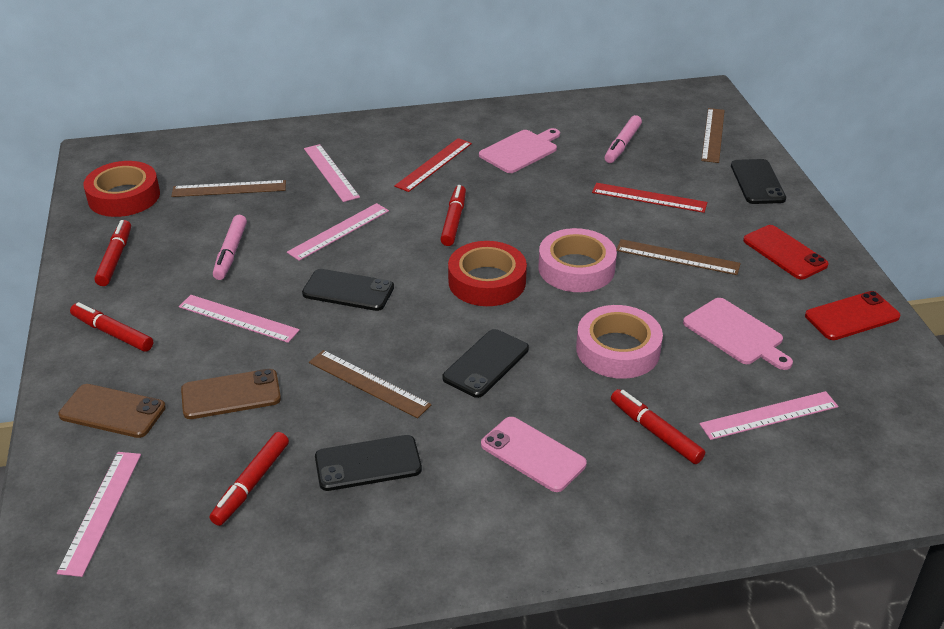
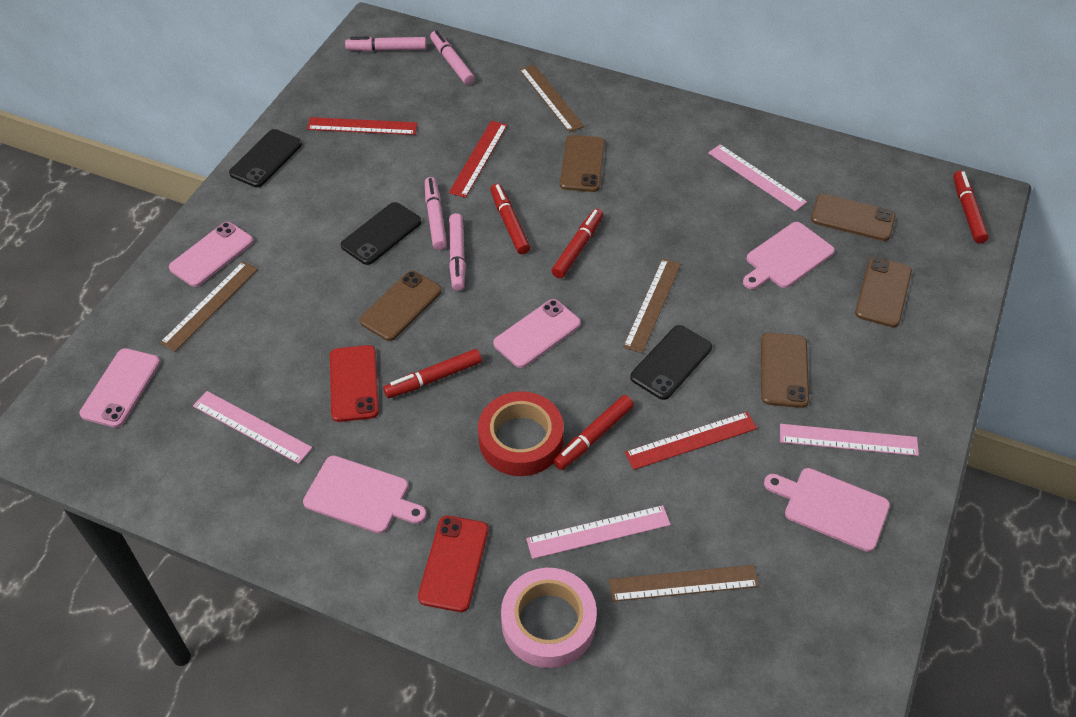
black phone: 4 -> 3
brown phone: 2 -> 5
pink cutting board: 2 -> 3
pink marker: 2 -> 4
pink phone: 1 -> 3
pink ruler: 5 -> 4
pink tape: 2 -> 1
red ruler: 2 -> 3
red tape: 2 -> 1

